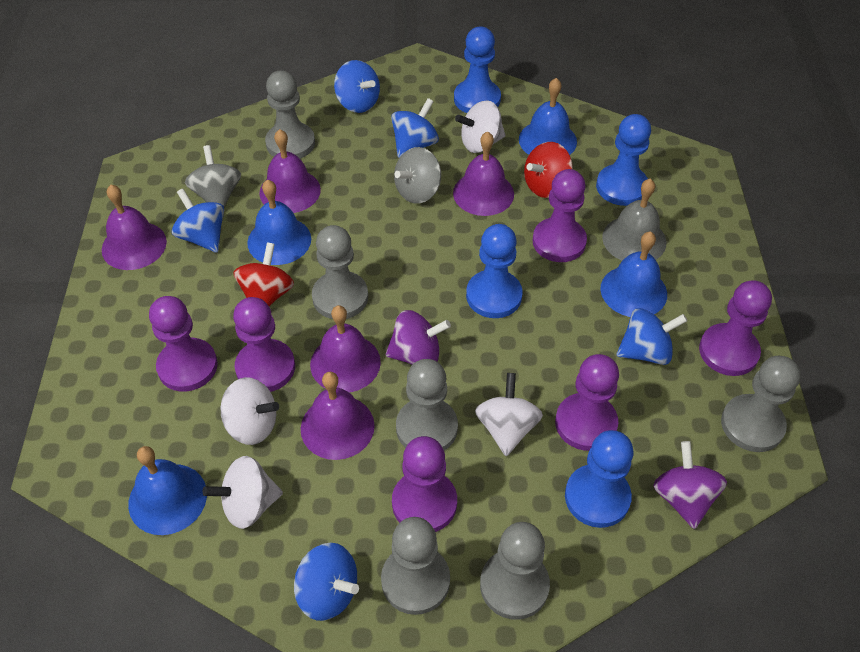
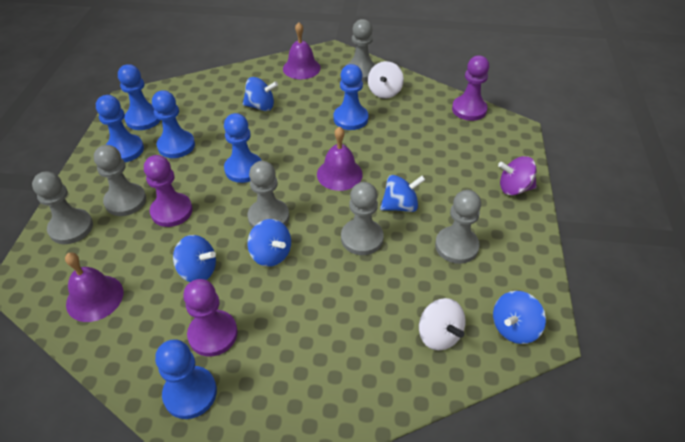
blue bell: 4 -> 0
blue pawn: 4 -> 6
grey bell: 1 -> 0
grey spinning top: 2 -> 0
purple bell: 5 -> 3
purple pawn: 6 -> 3
purple spinning top: 2 -> 1
red spinning top: 2 -> 0
white spinning top: 4 -> 2

